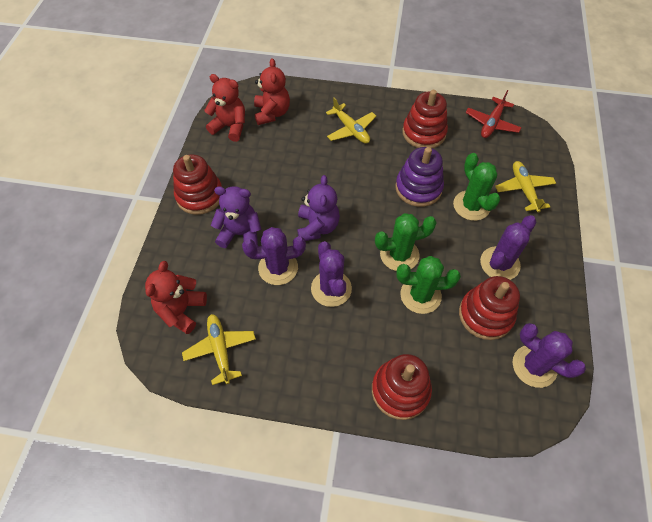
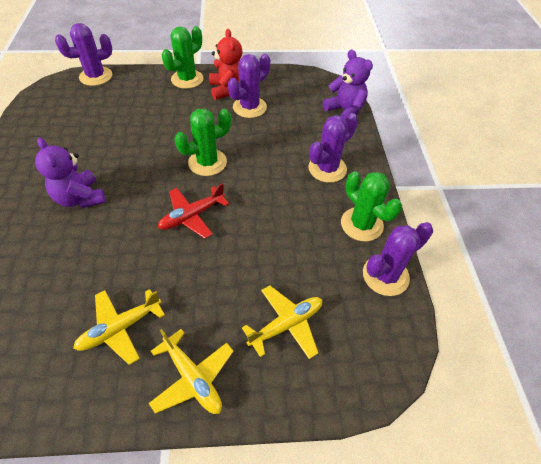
purple stacking toy: 1 -> 0
red stacking toy: 4 -> 0
red teddy bear: 3 -> 1

